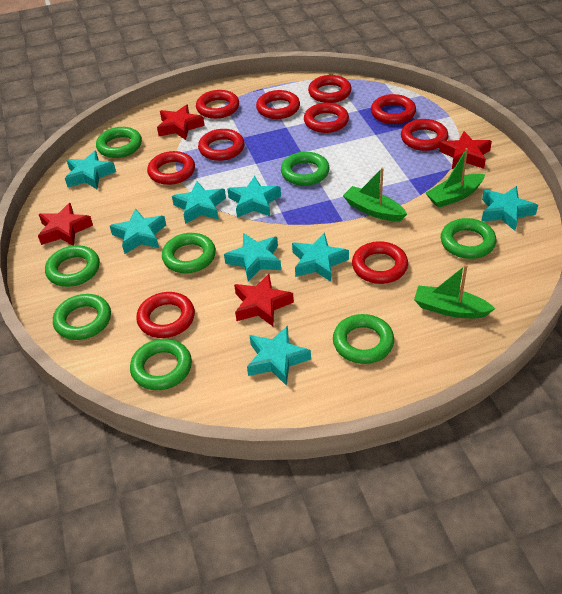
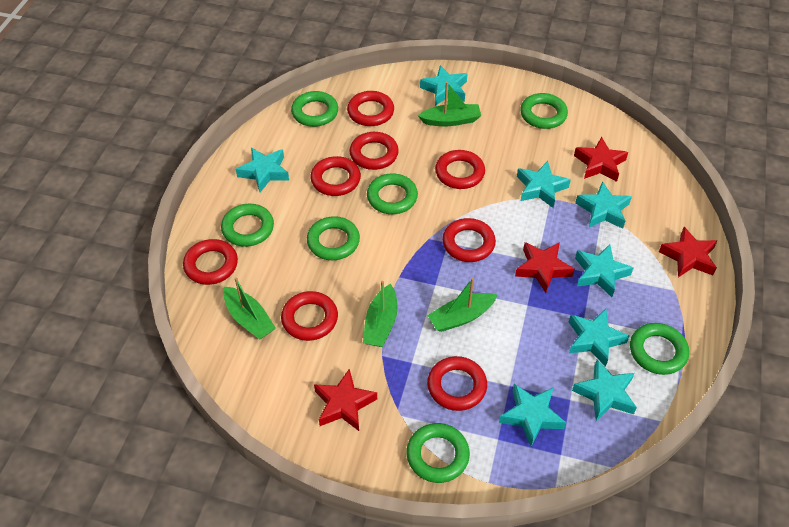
green boat: 3 -> 4
green ring: 8 -> 7
red ring: 10 -> 8

